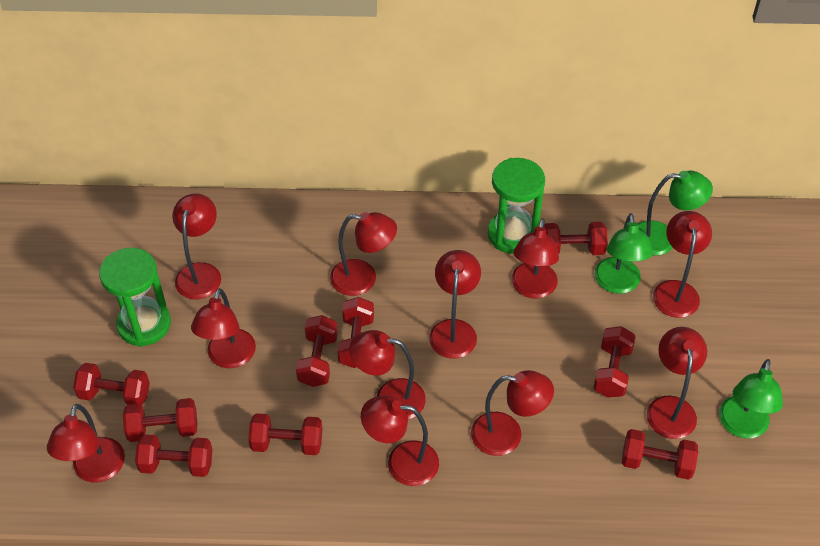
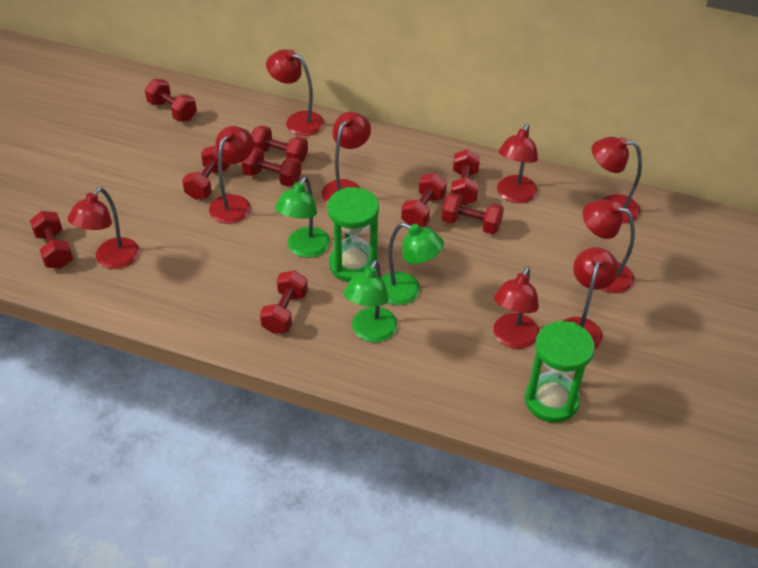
red lamp: 11 -> 9

